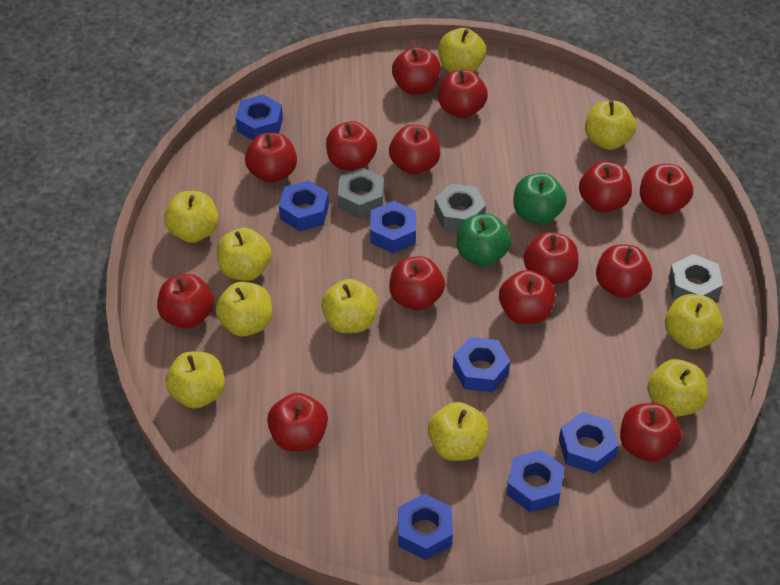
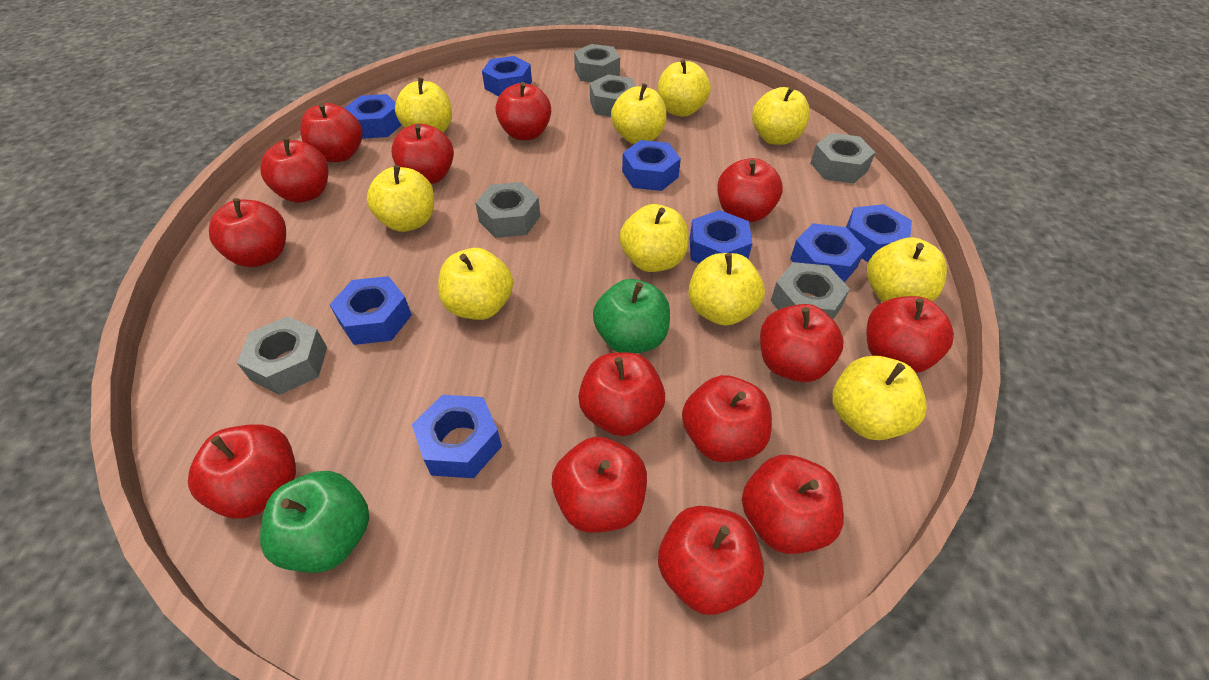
blue nut: 7 -> 8
grey nut: 3 -> 6

